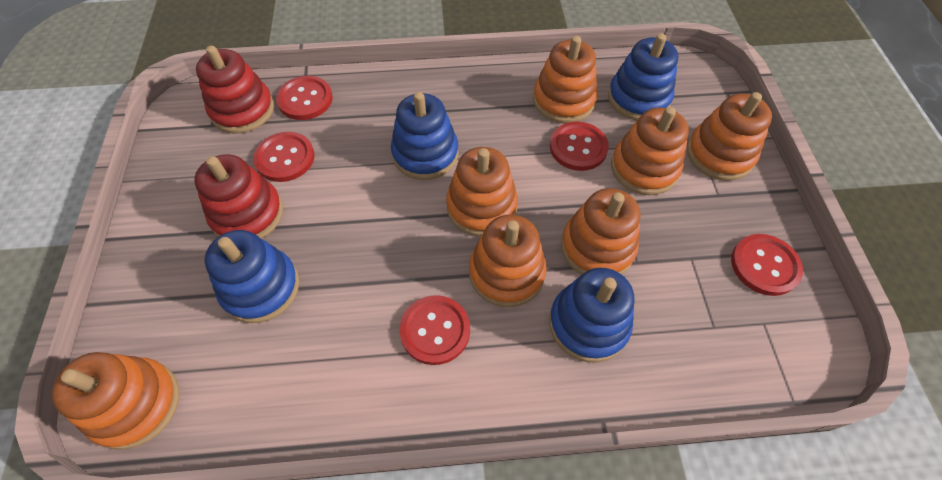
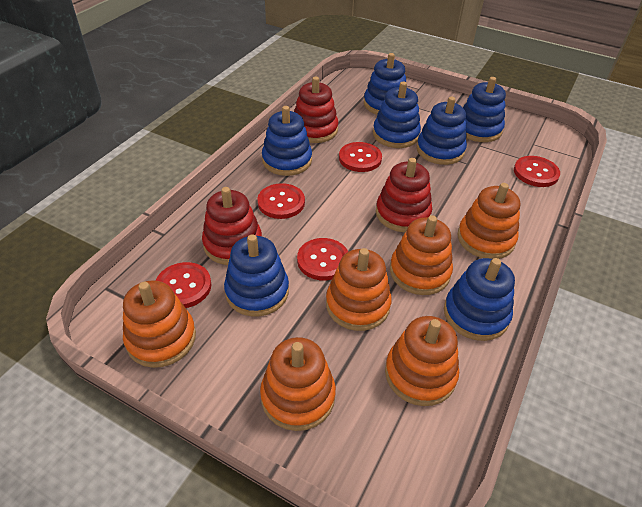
blue stacking toy: 4 -> 7
orange stacking toy: 7 -> 6
red stacking toy: 2 -> 3

